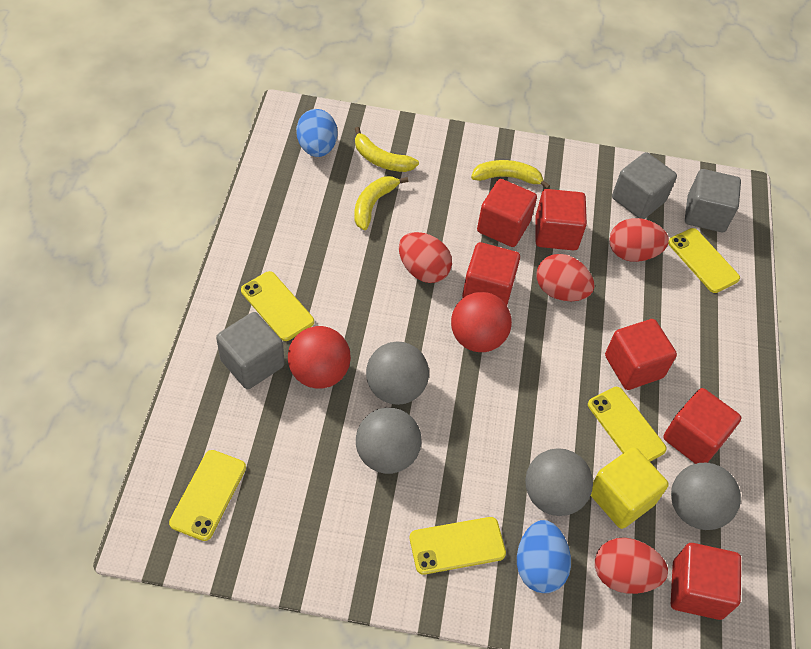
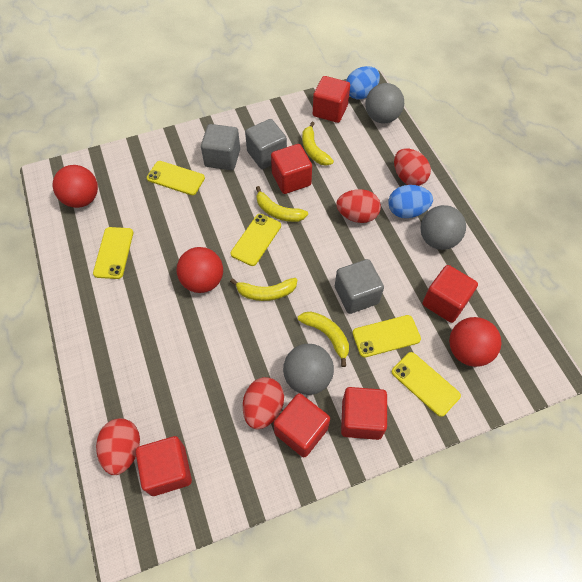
grey ball: 4 -> 3
red ball: 2 -> 3
yellow banana: 3 -> 4
yellow cube: 1 -> 0

